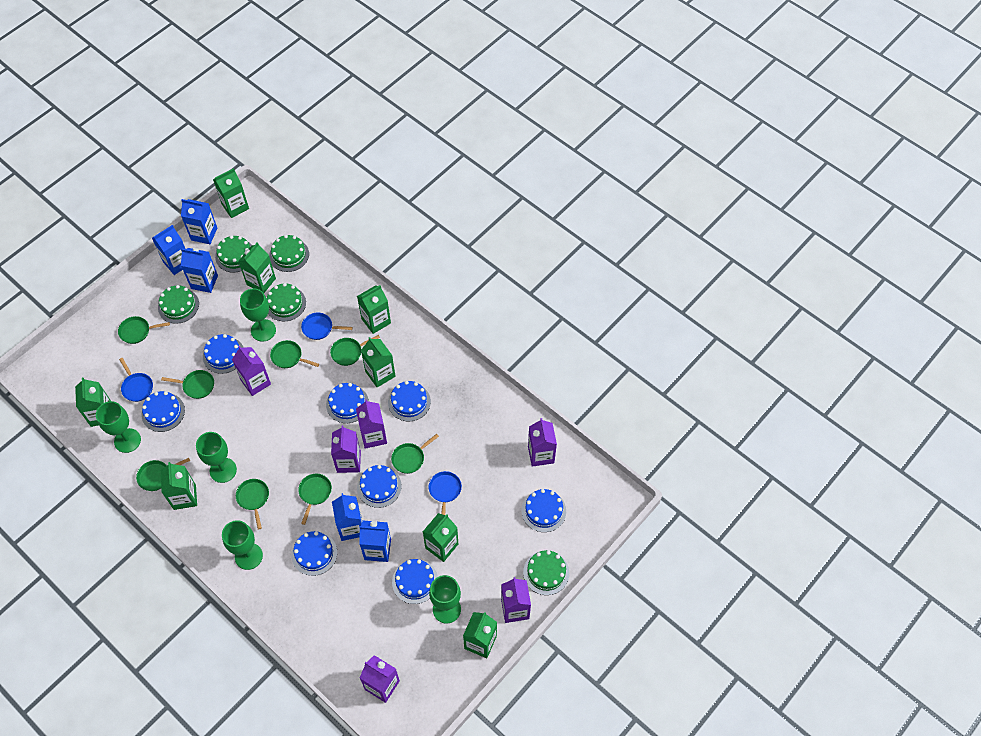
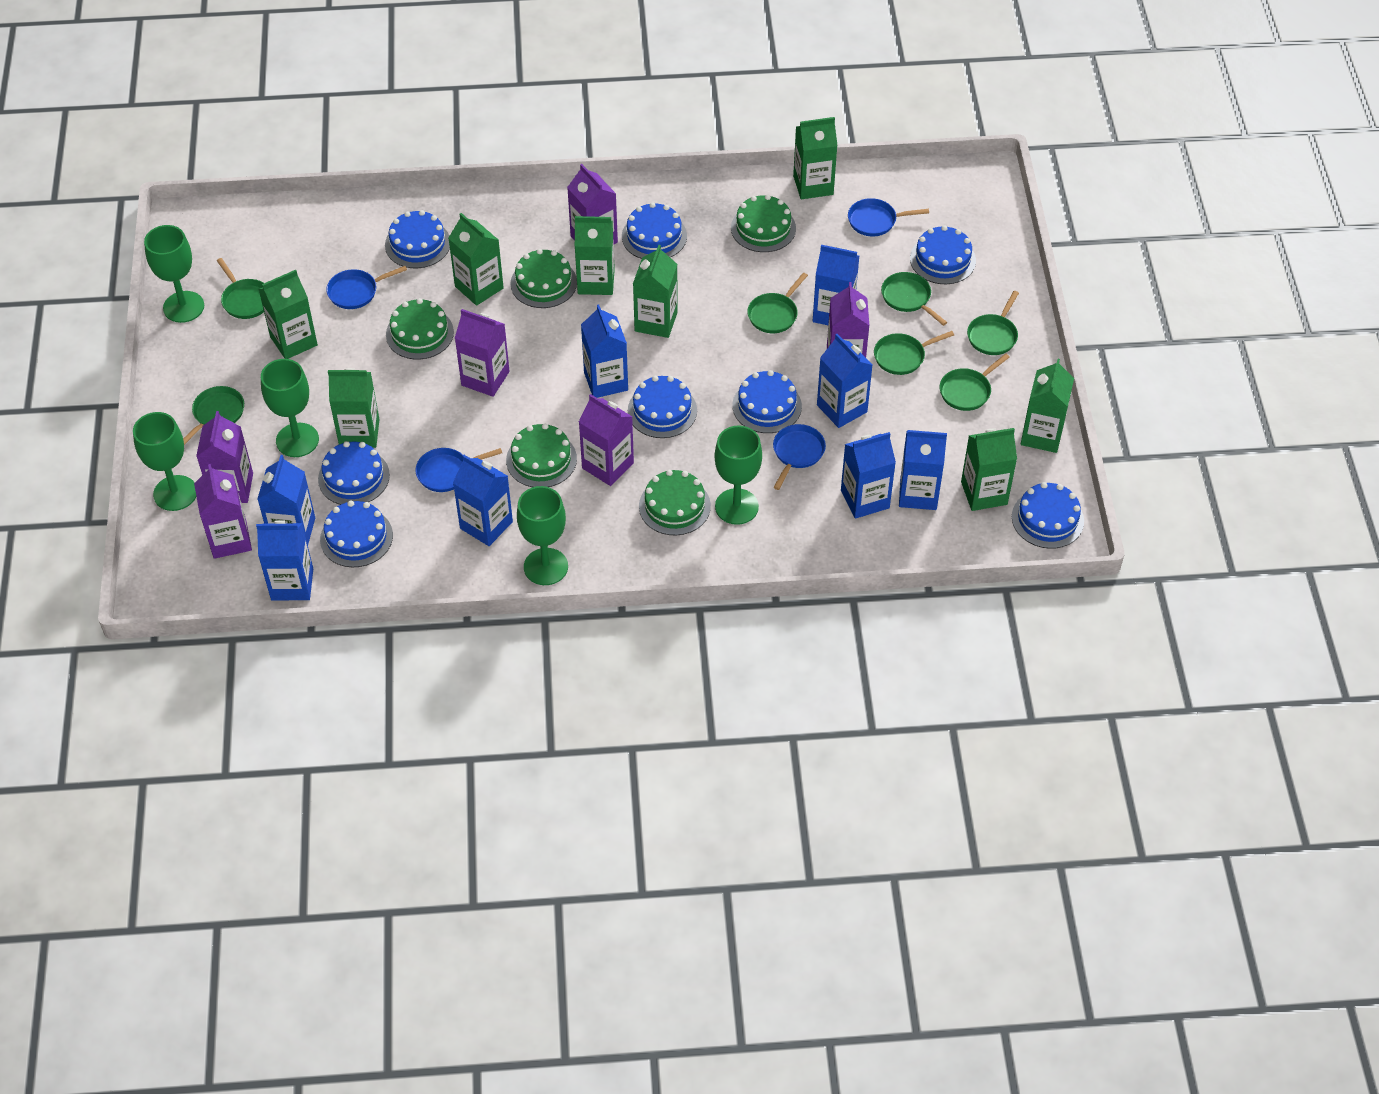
blue carton: 5 -> 8
blue pan: 3 -> 4
green pan: 8 -> 7

